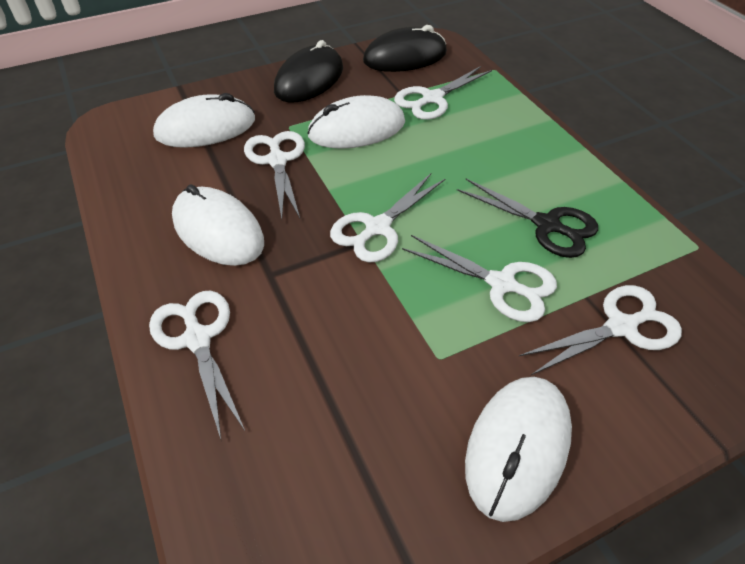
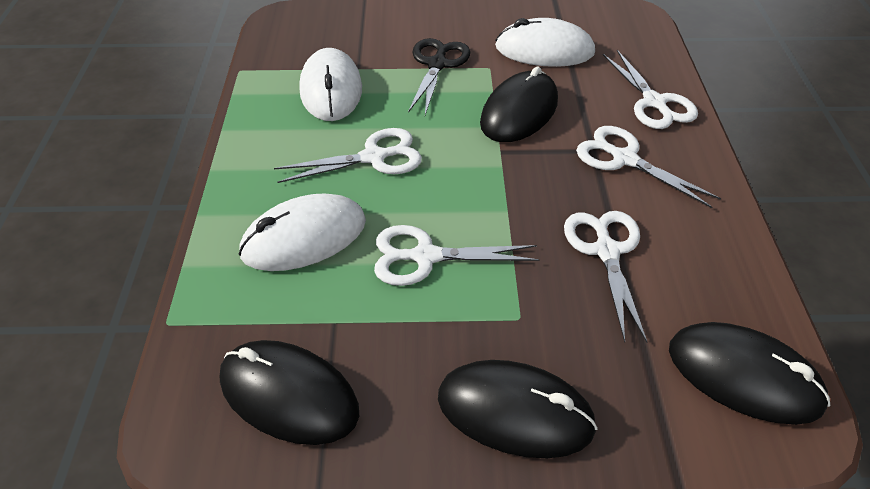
black mouse: 2 -> 4
white mouse: 4 -> 3
white scissors: 6 -> 5

